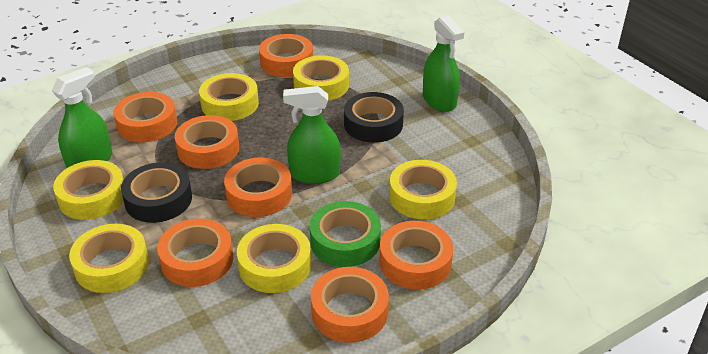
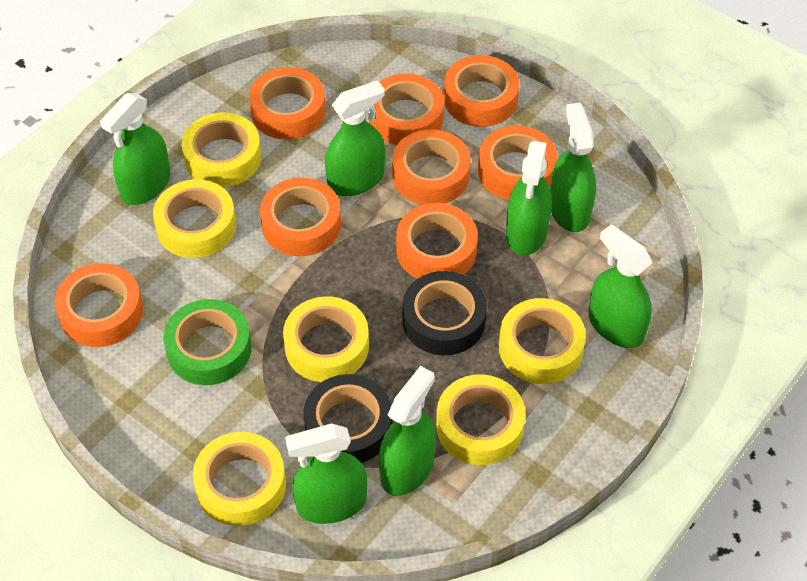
green spray bottle: 3 -> 7
orange tape: 7 -> 8

